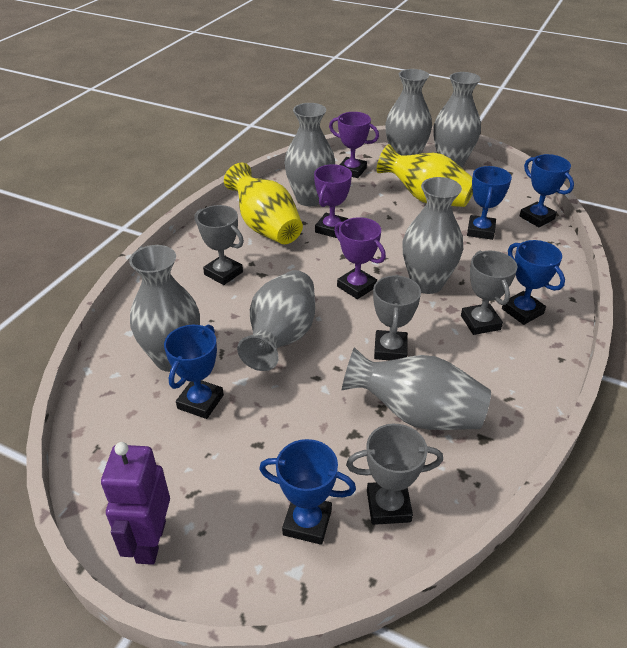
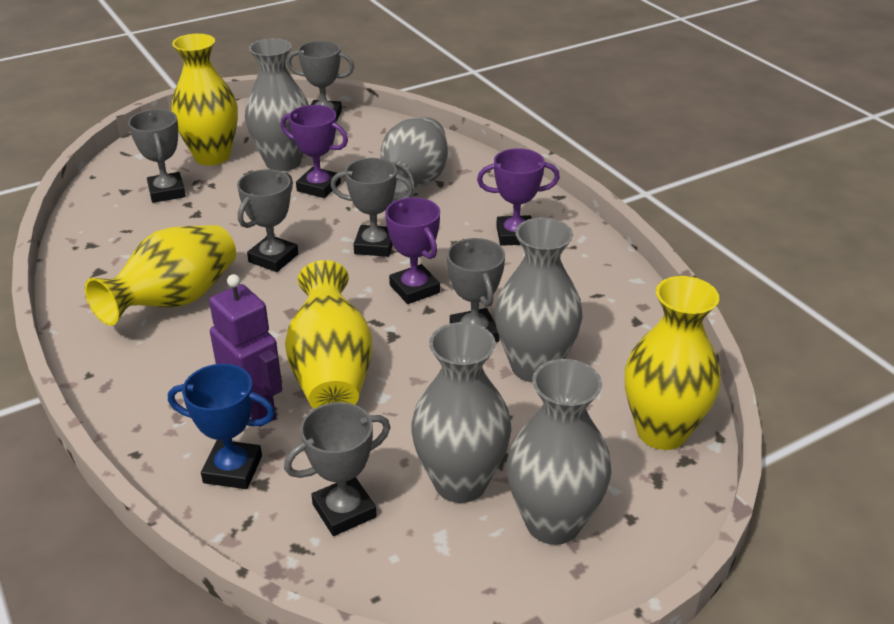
blue trophy: 5 -> 1
grey trophy: 4 -> 6
grey vase: 7 -> 5
yellow vase: 2 -> 4

